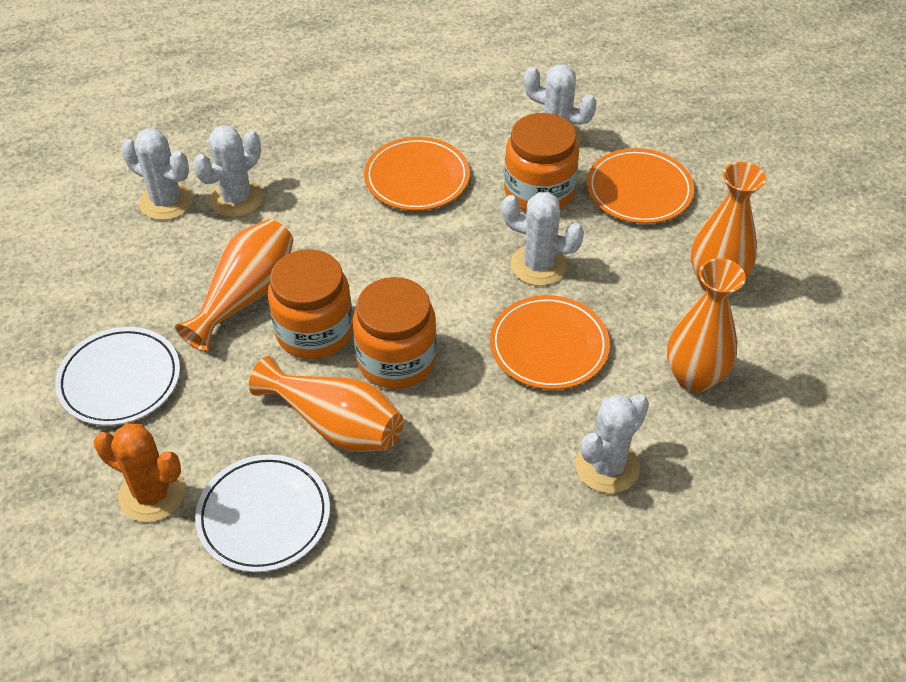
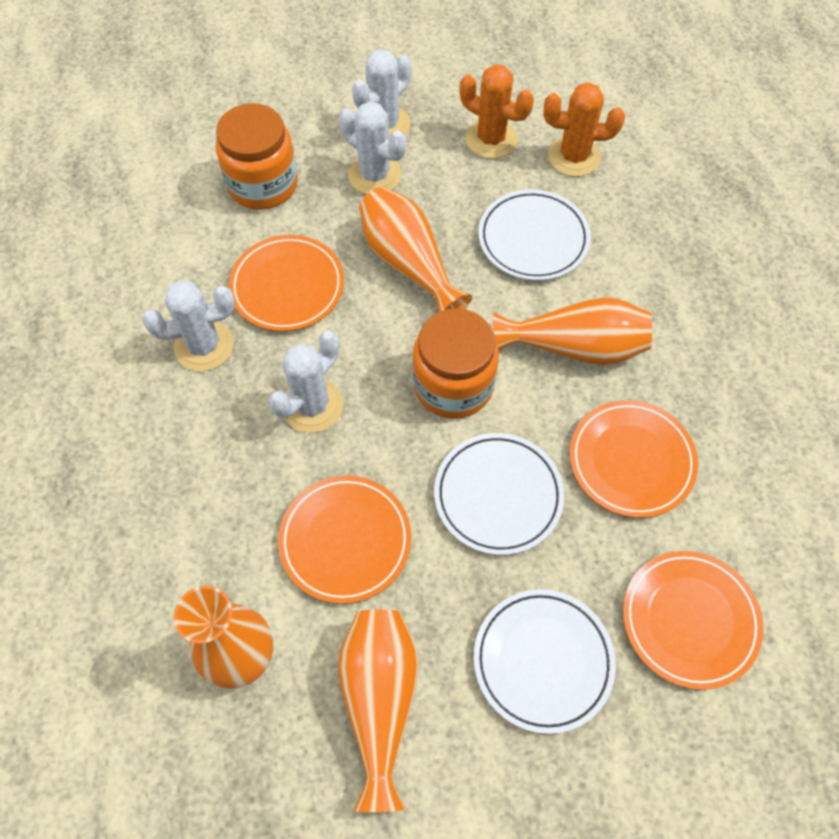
orange cactus: 1 -> 2
orange jar: 3 -> 2
orange plate: 3 -> 4
white cactus: 5 -> 4
white plate: 2 -> 3

